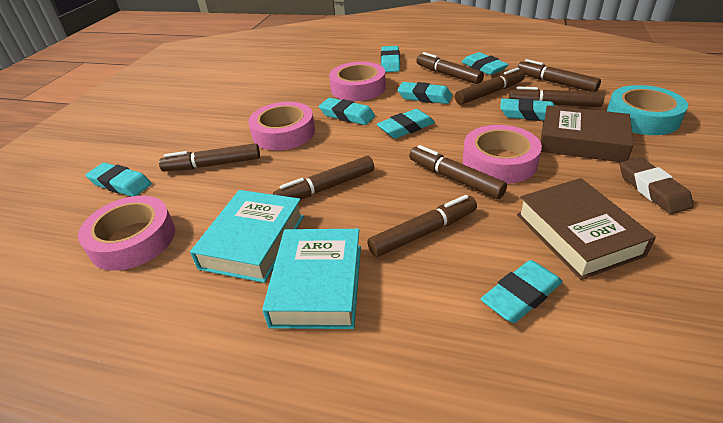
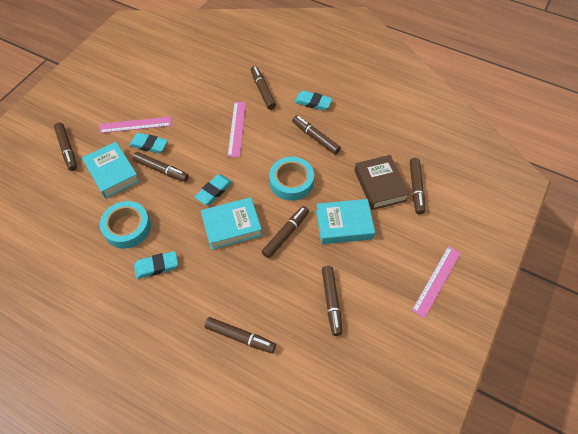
brown book: 2 -> 1
brown eraser: 1 -> 0
pink ruler: 0 -> 3
pink tape: 4 -> 0
turquoise book: 2 -> 3
turquoise eraser: 8 -> 4
turquoise tape: 1 -> 2

